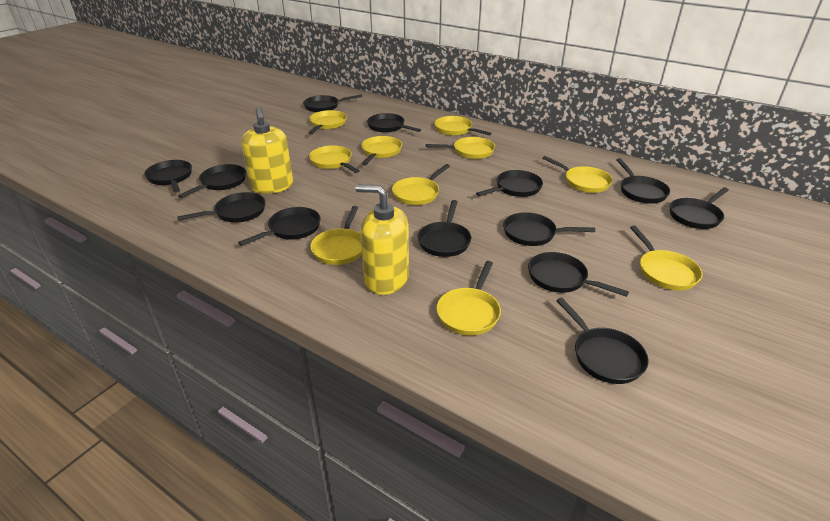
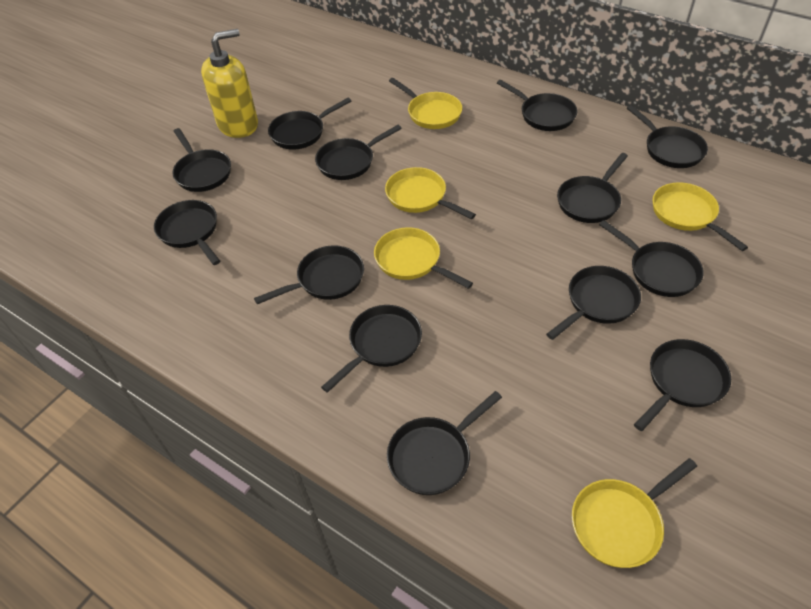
yellow pan: 10 -> 5
yellow soap dispenser: 2 -> 1

